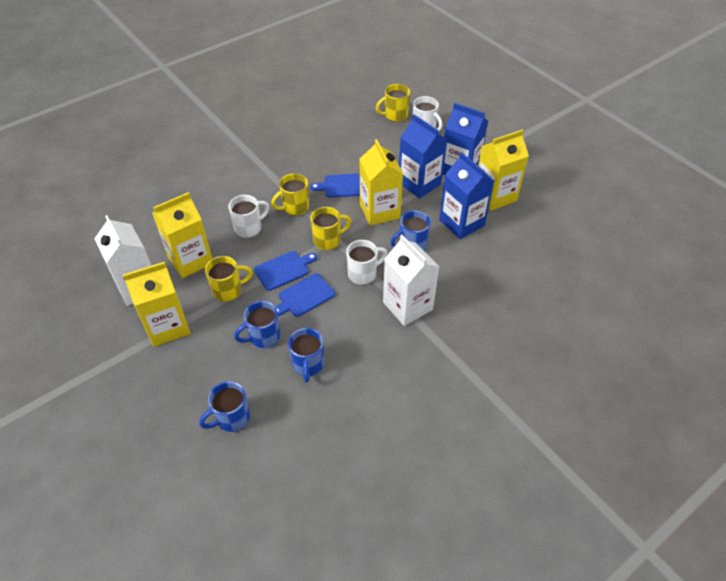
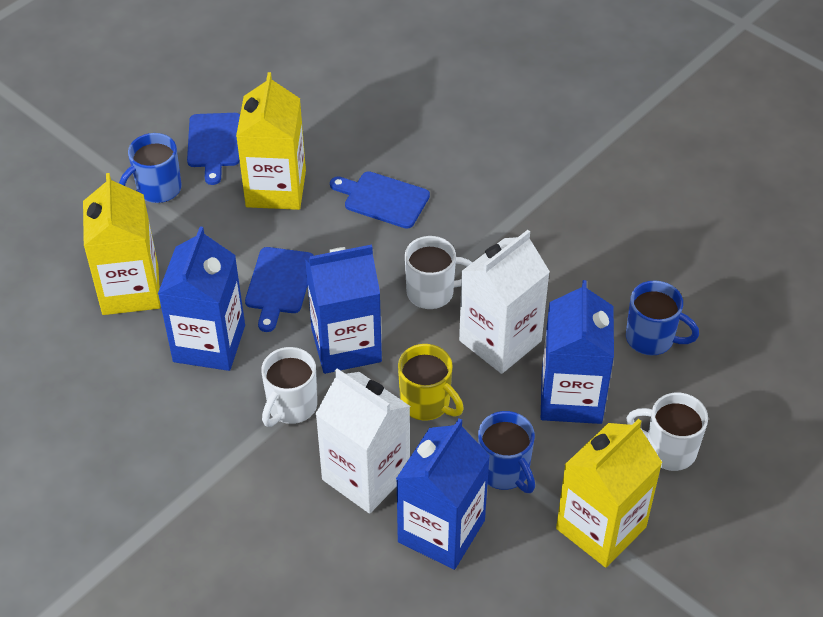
blue carton: 3 -> 4
blue mug: 4 -> 3
yellow carton: 4 -> 3
yellow mug: 4 -> 1

